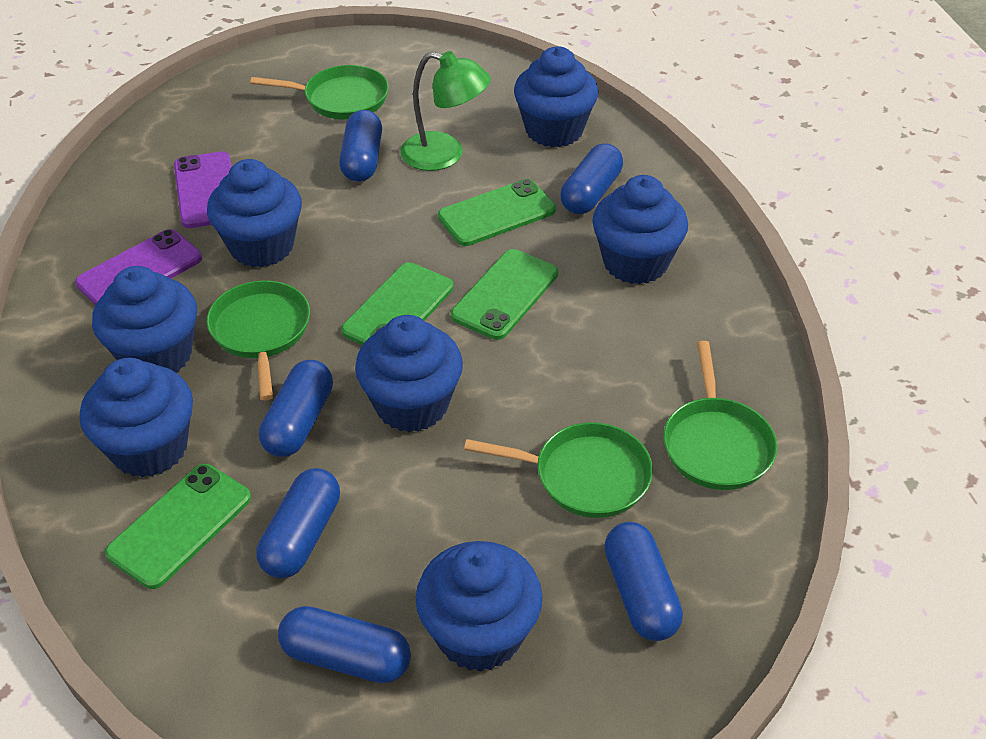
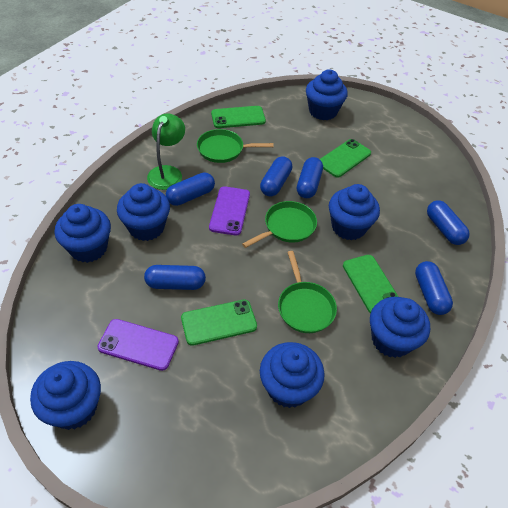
green pan: 4 -> 3

